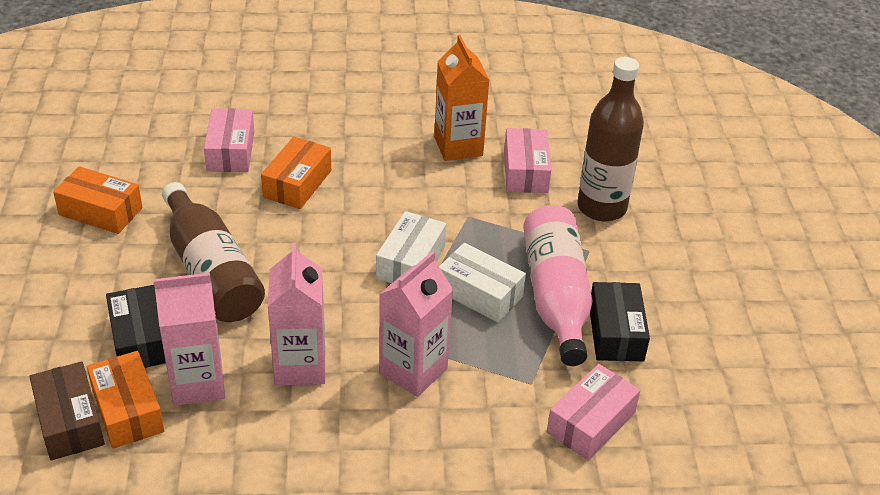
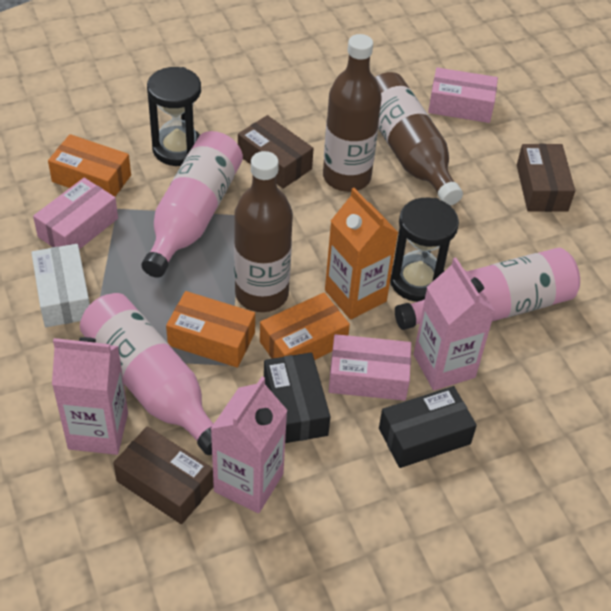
black hourglass: 0 -> 2
brown bottle: 2 -> 3
brown box: 1 -> 3
pink bottle: 1 -> 3
white box: 2 -> 1

